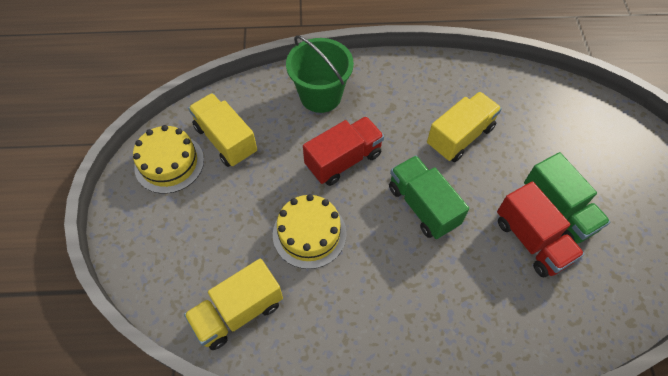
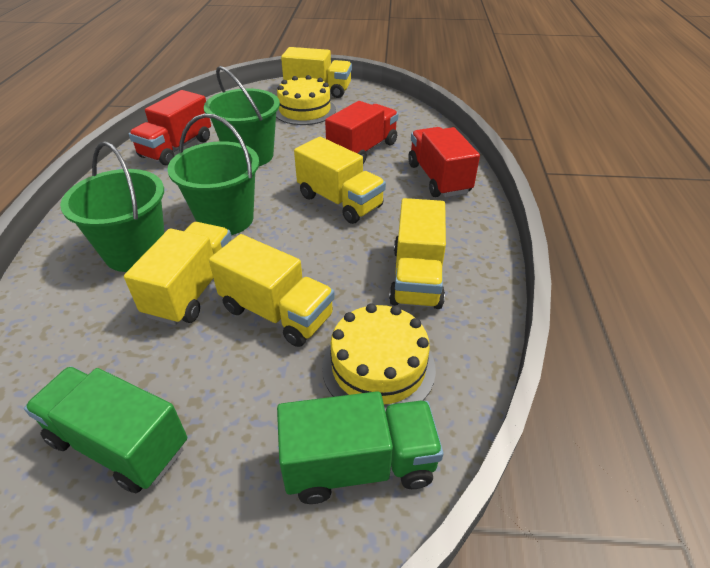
green bucket: 1 -> 3
red truck: 2 -> 3
yellow truck: 3 -> 5

